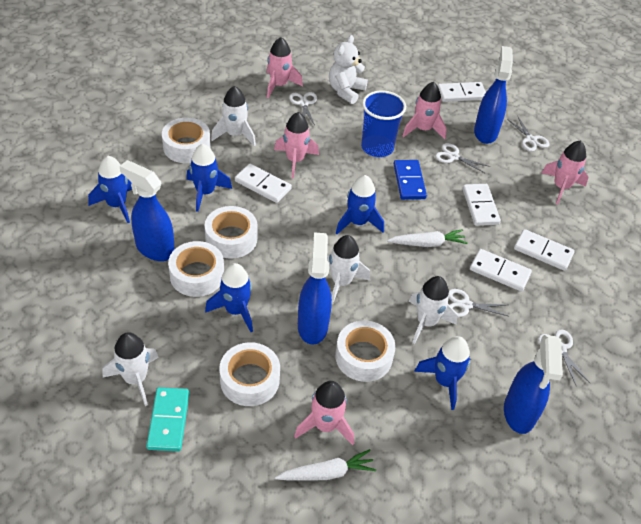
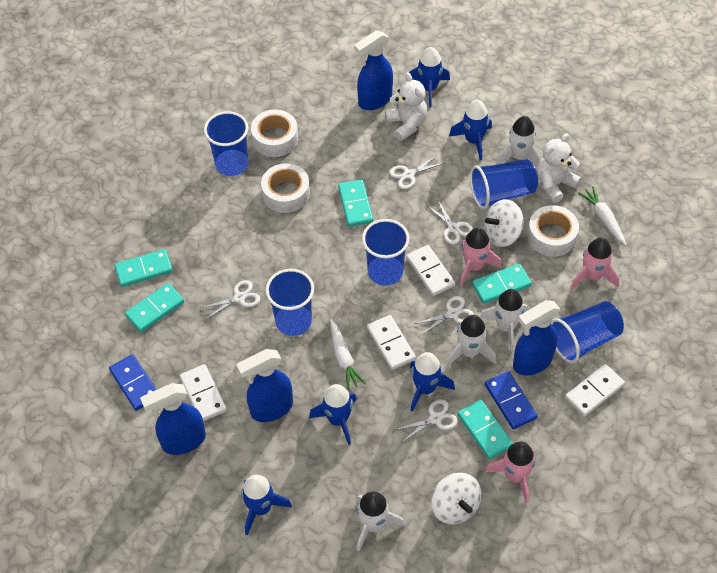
blue cup: 1 -> 5
blue domino: 1 -> 2
pink rocket: 5 -> 3
turquoise domino: 1 -> 5
white domino: 5 -> 4
white spinning top: 0 -> 2
white tape: 5 -> 3
white teddy bear: 1 -> 2

